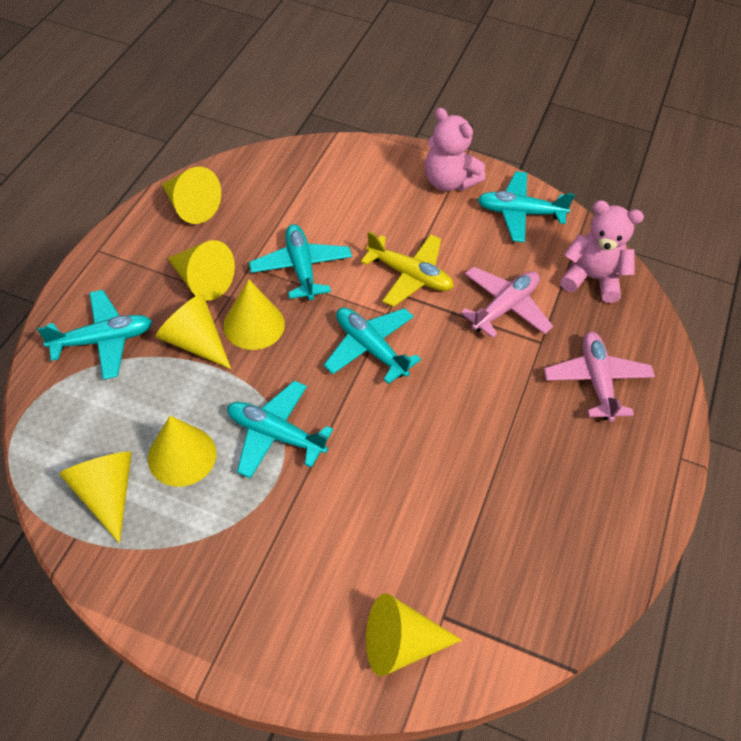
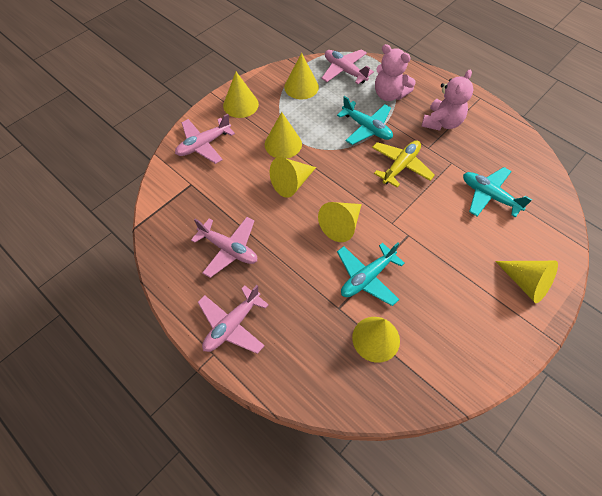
pink plane: 2 -> 4
turquoise plane: 5 -> 3

